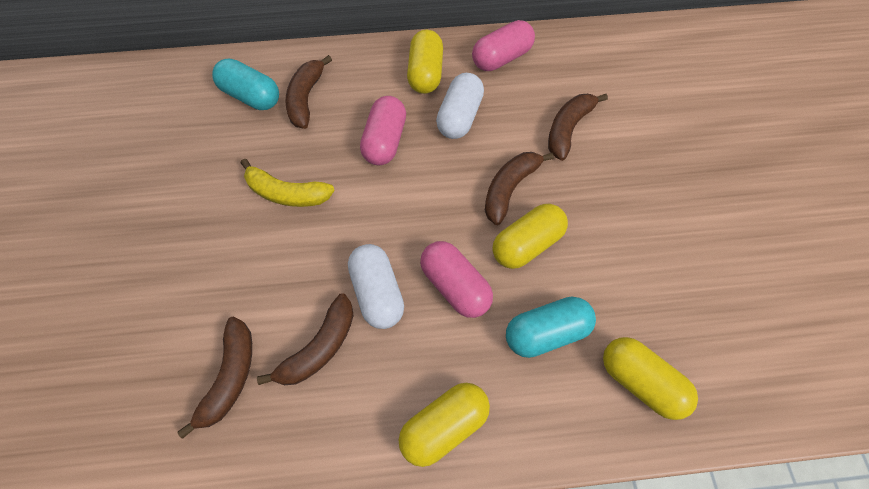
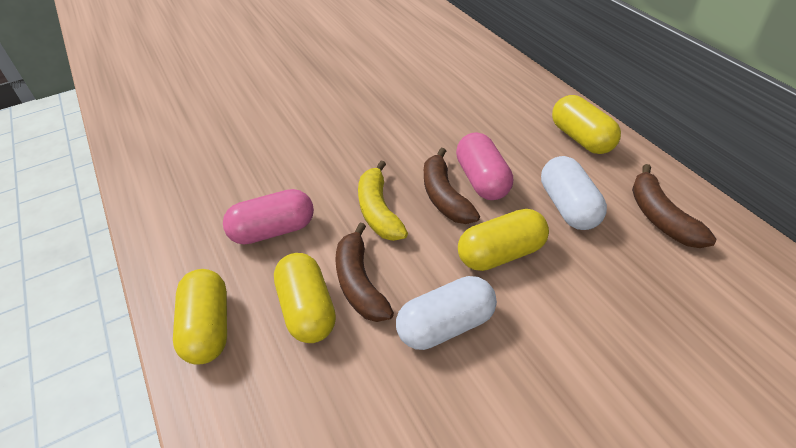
brown banana: 5 -> 3
pink capsule: 3 -> 2
turquoise capsule: 2 -> 0

